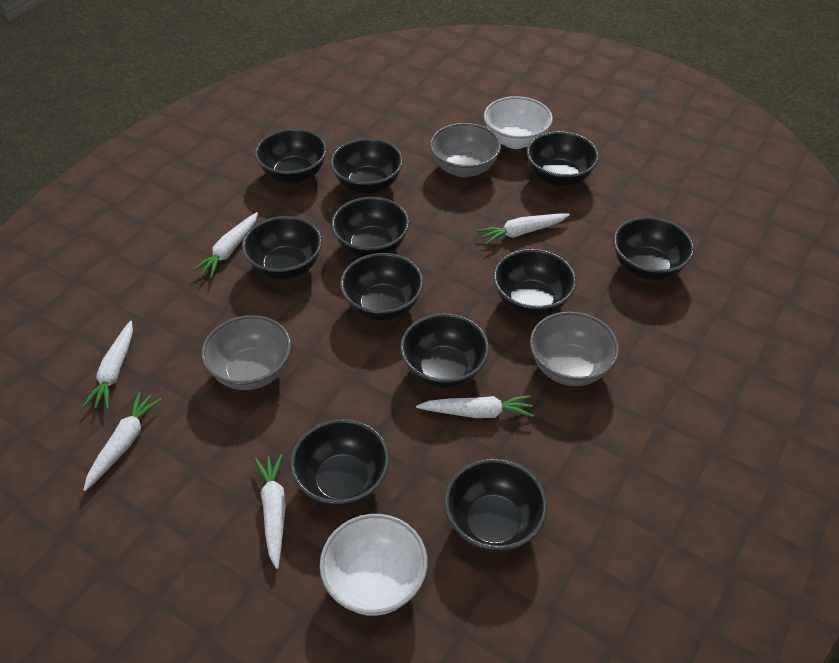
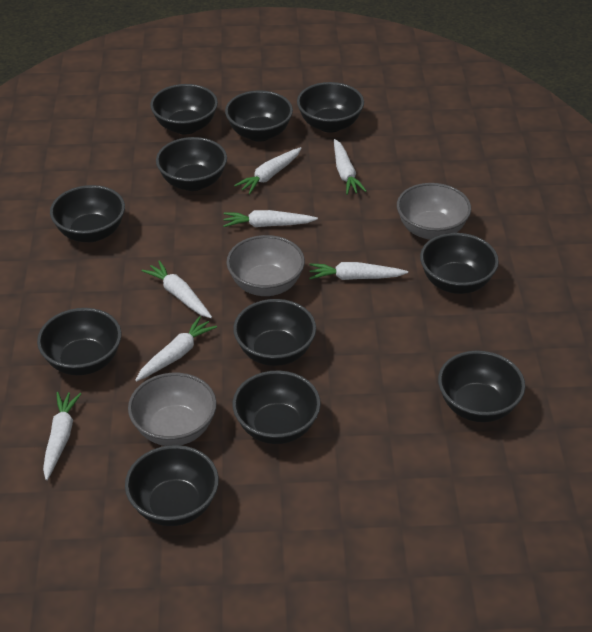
white bowl: 2 -> 0
white carrot: 6 -> 7

